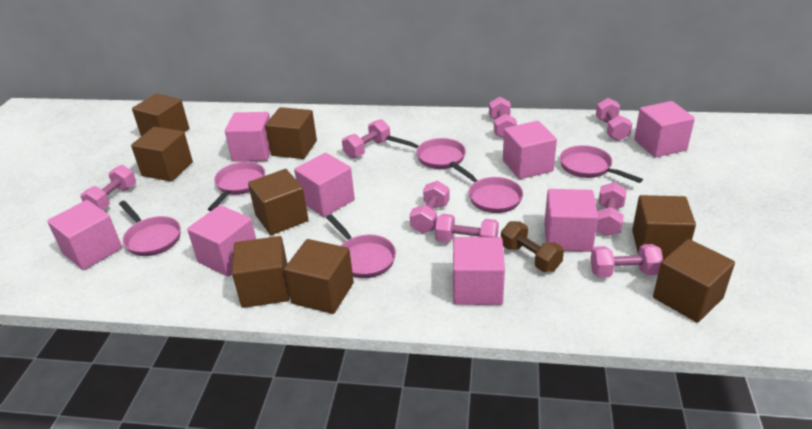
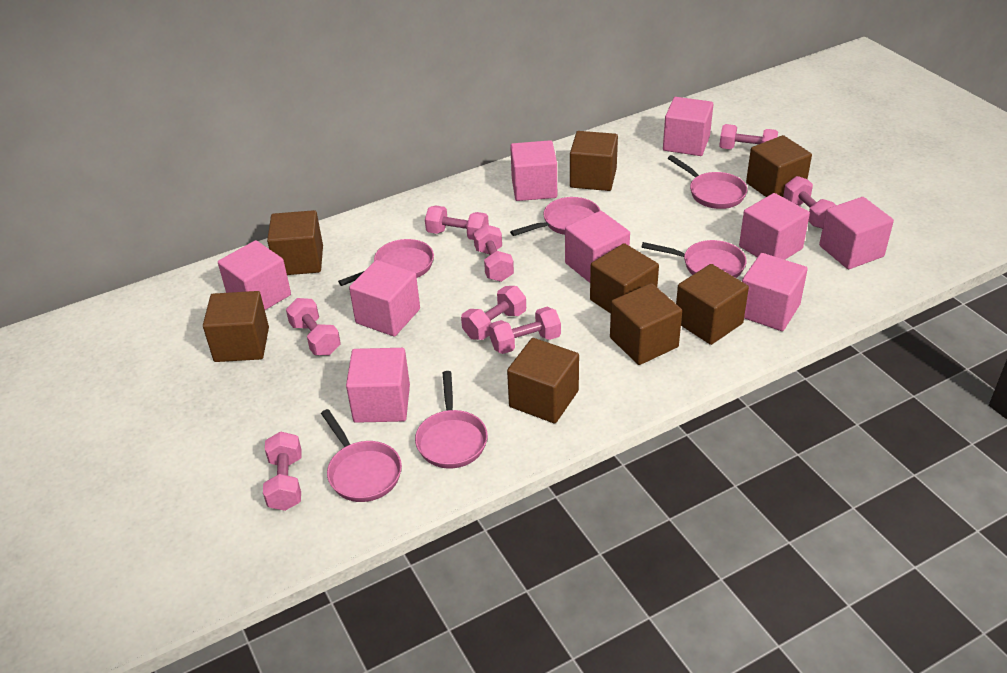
brown dumbbell: 1 -> 0
pink cube: 8 -> 9

